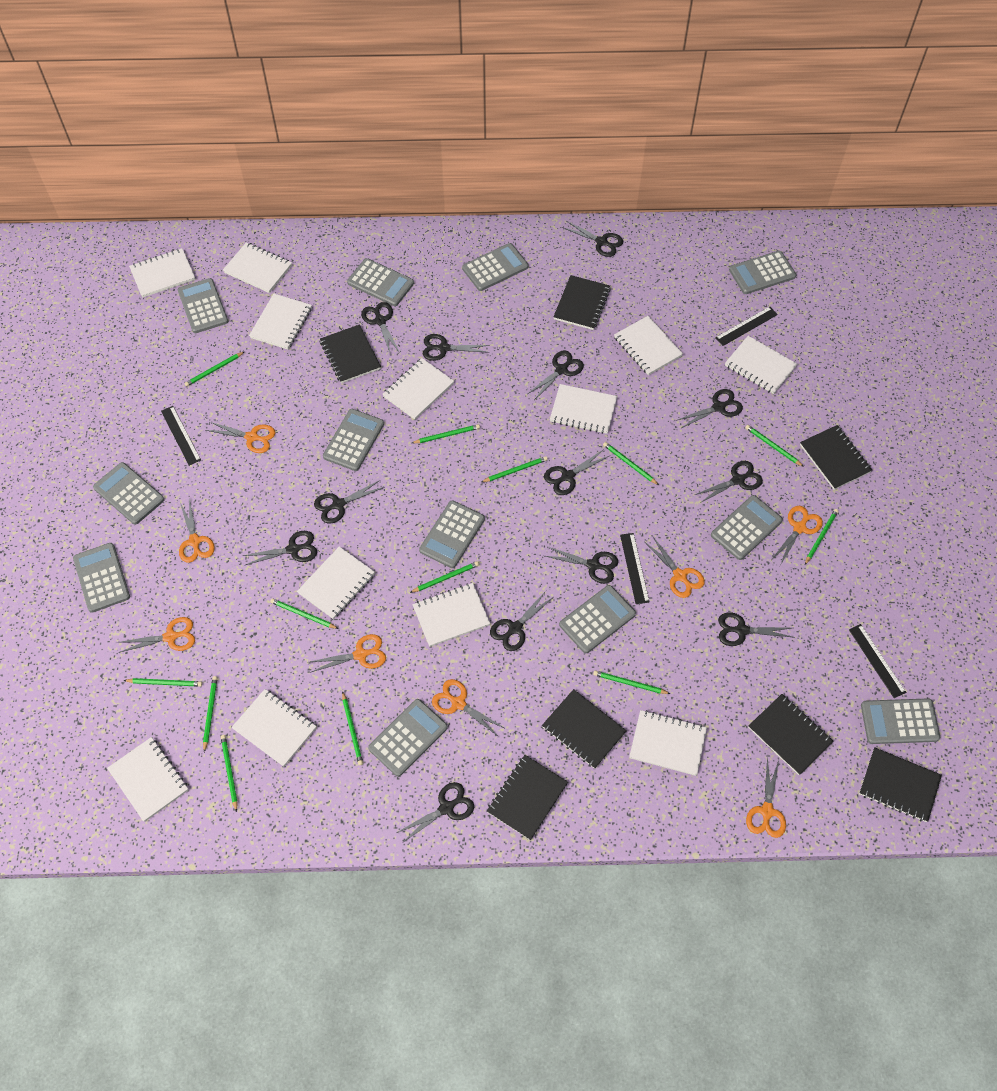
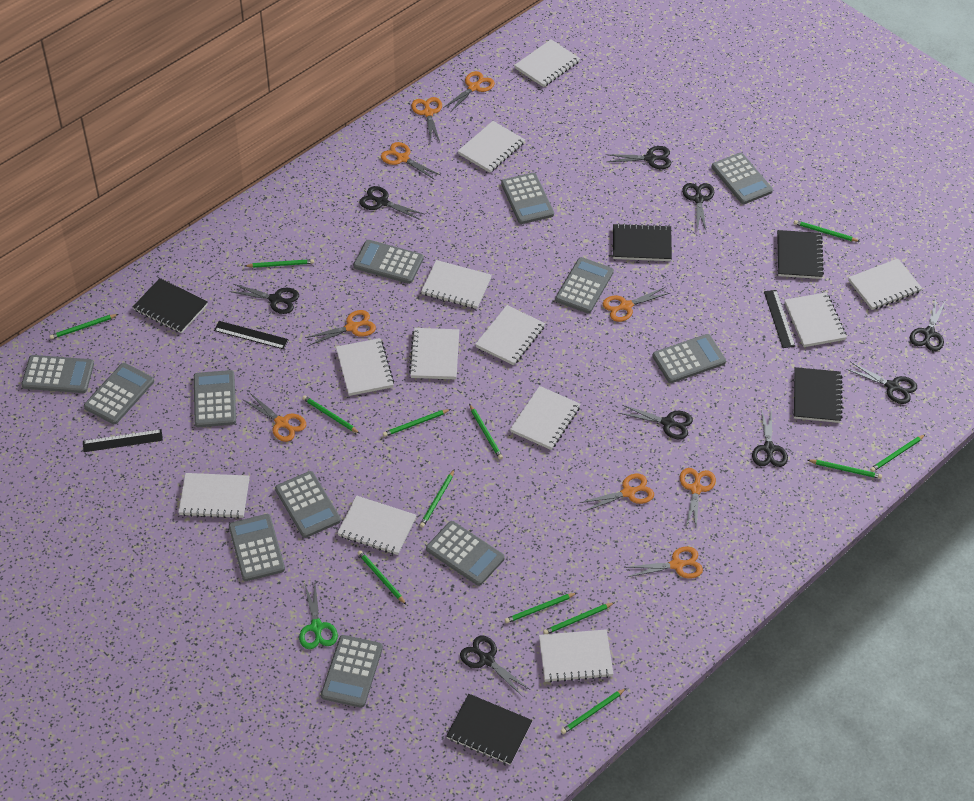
black notebook: 7 -> 5
black ruler: 4 -> 3
black scissors: 13 -> 9
green scissors: 0 -> 1
orange scissors: 8 -> 9

